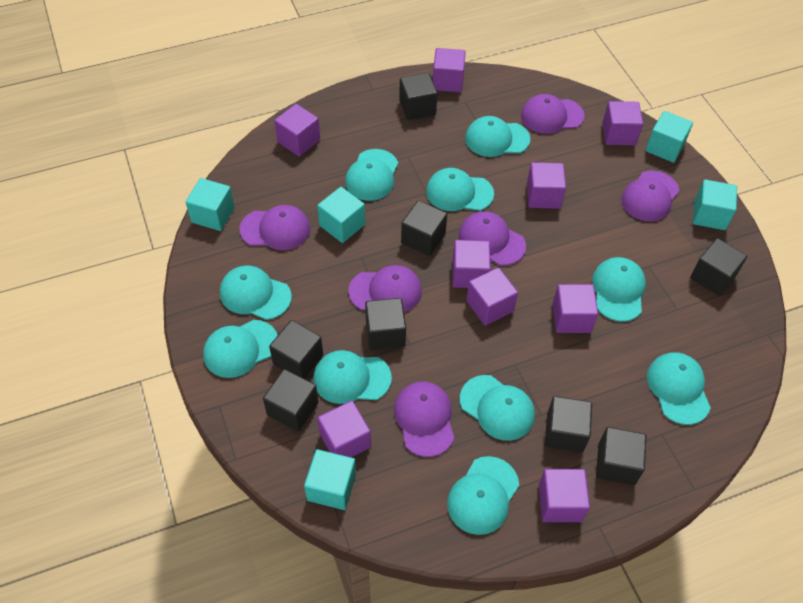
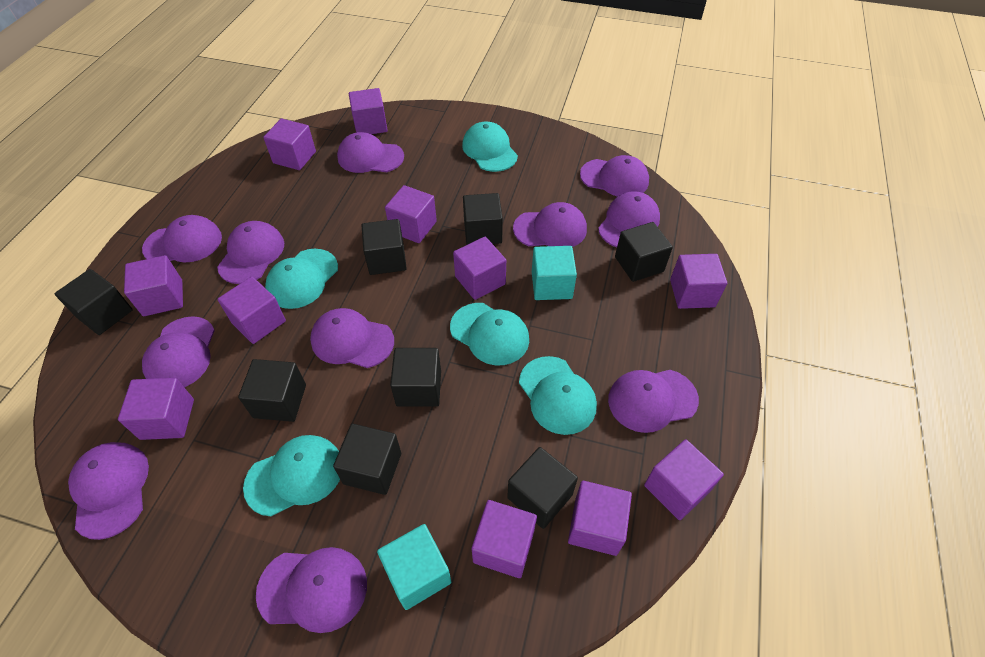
purple cap: 6 -> 11
purple cube: 9 -> 11
turquoise cap: 10 -> 5
turquoise cube: 5 -> 2

